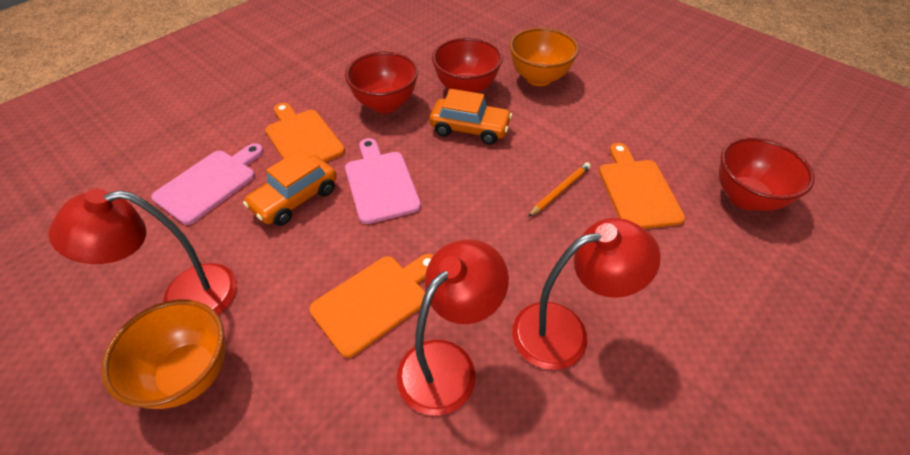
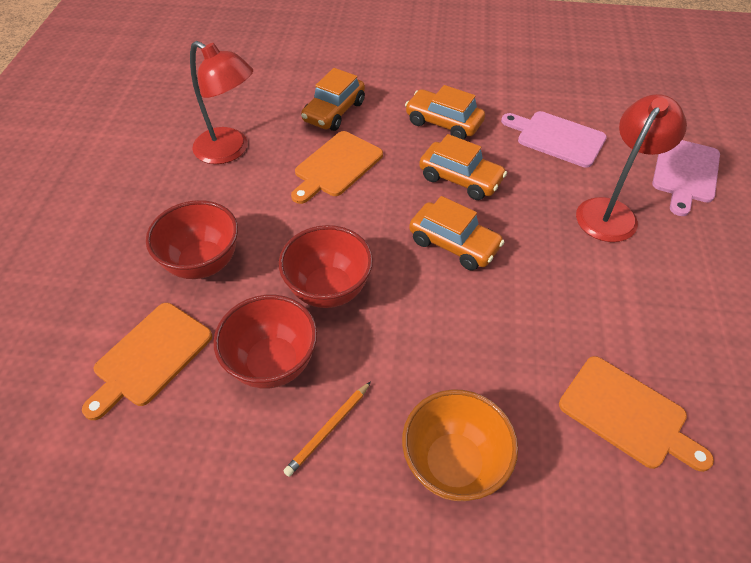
orange bowl: 2 -> 1
orange car: 2 -> 4
red lamp: 3 -> 2

